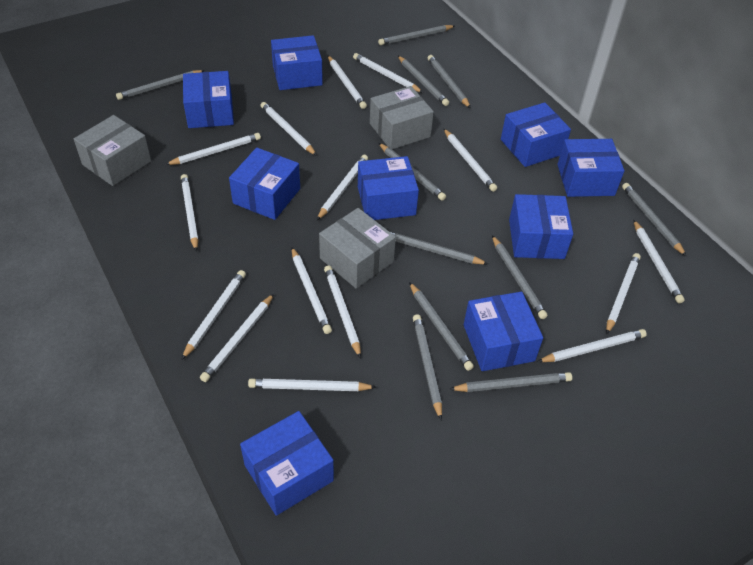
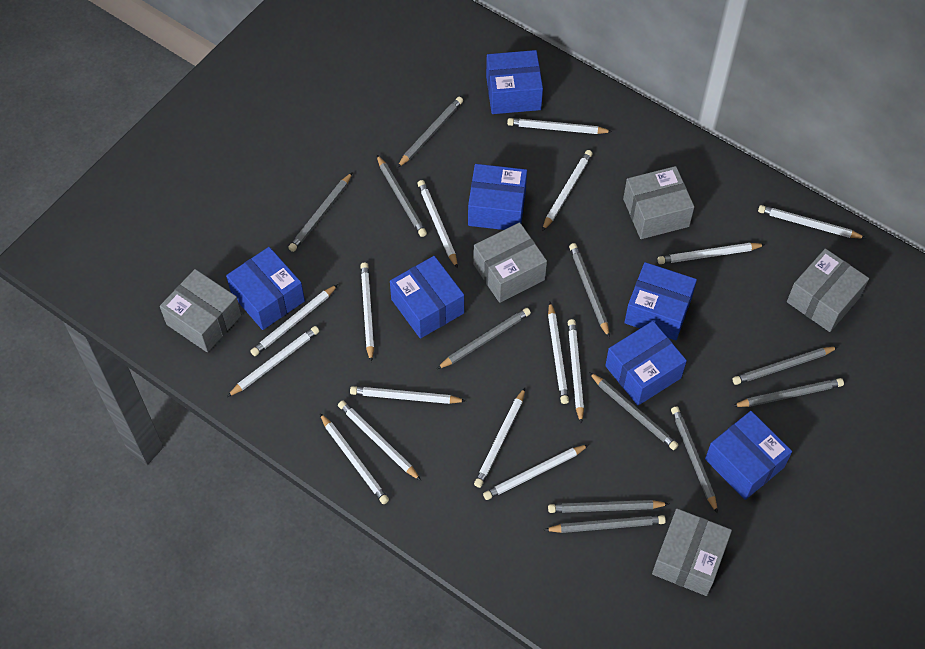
blue box: 9 -> 7
grey box: 3 -> 5

